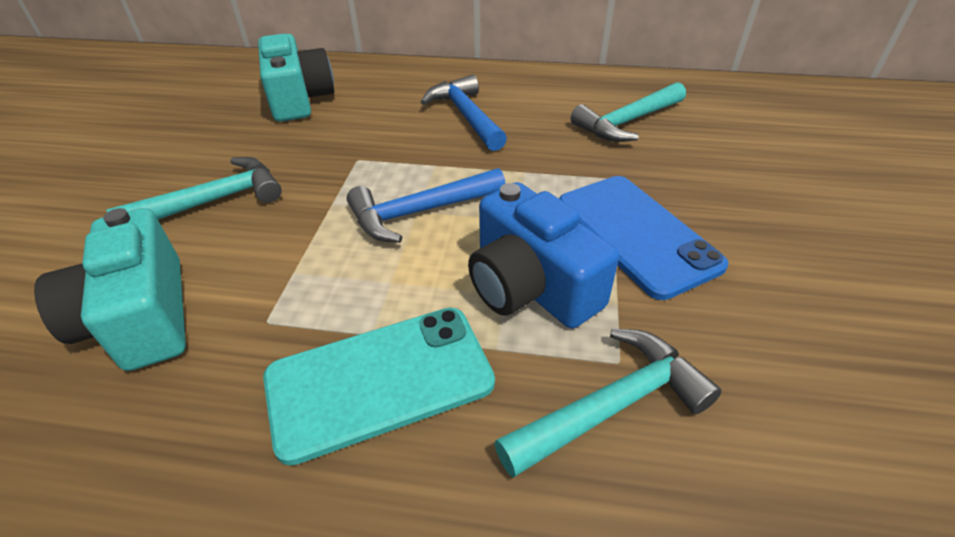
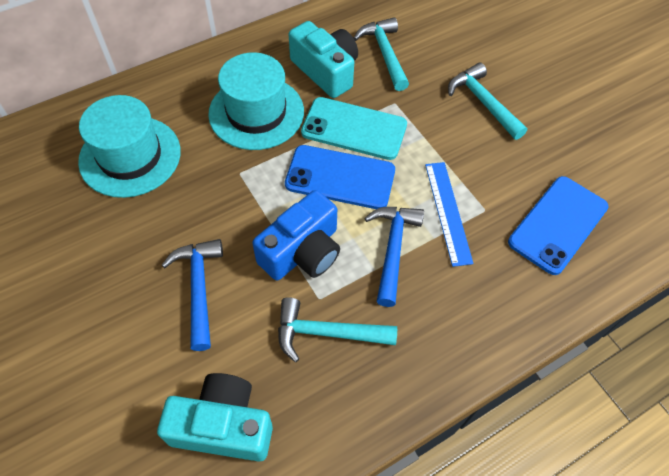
blue phone: 1 -> 2
blue ruler: 0 -> 1
turquoise hat: 0 -> 2

